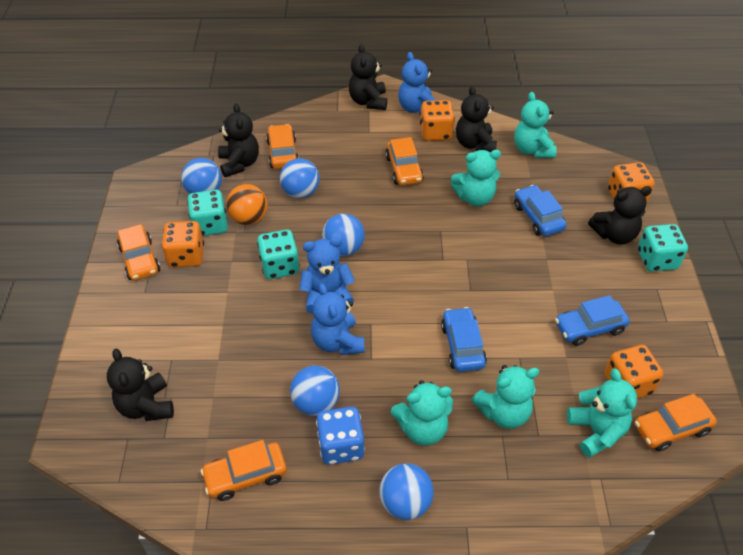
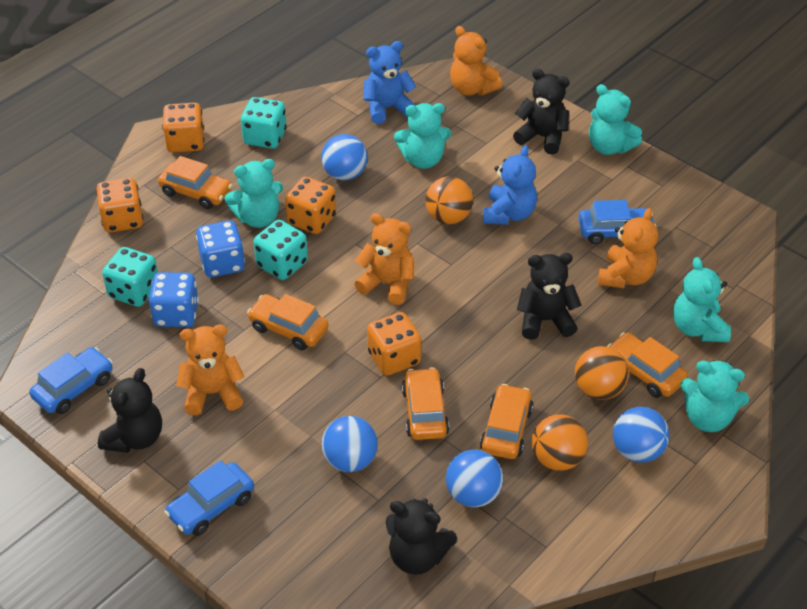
black teddy bear: 5 -> 4
blue ball: 5 -> 4
blue dice: 1 -> 2
blue teddy bear: 3 -> 2
orange ball: 1 -> 3
orange teddy bear: 0 -> 4

